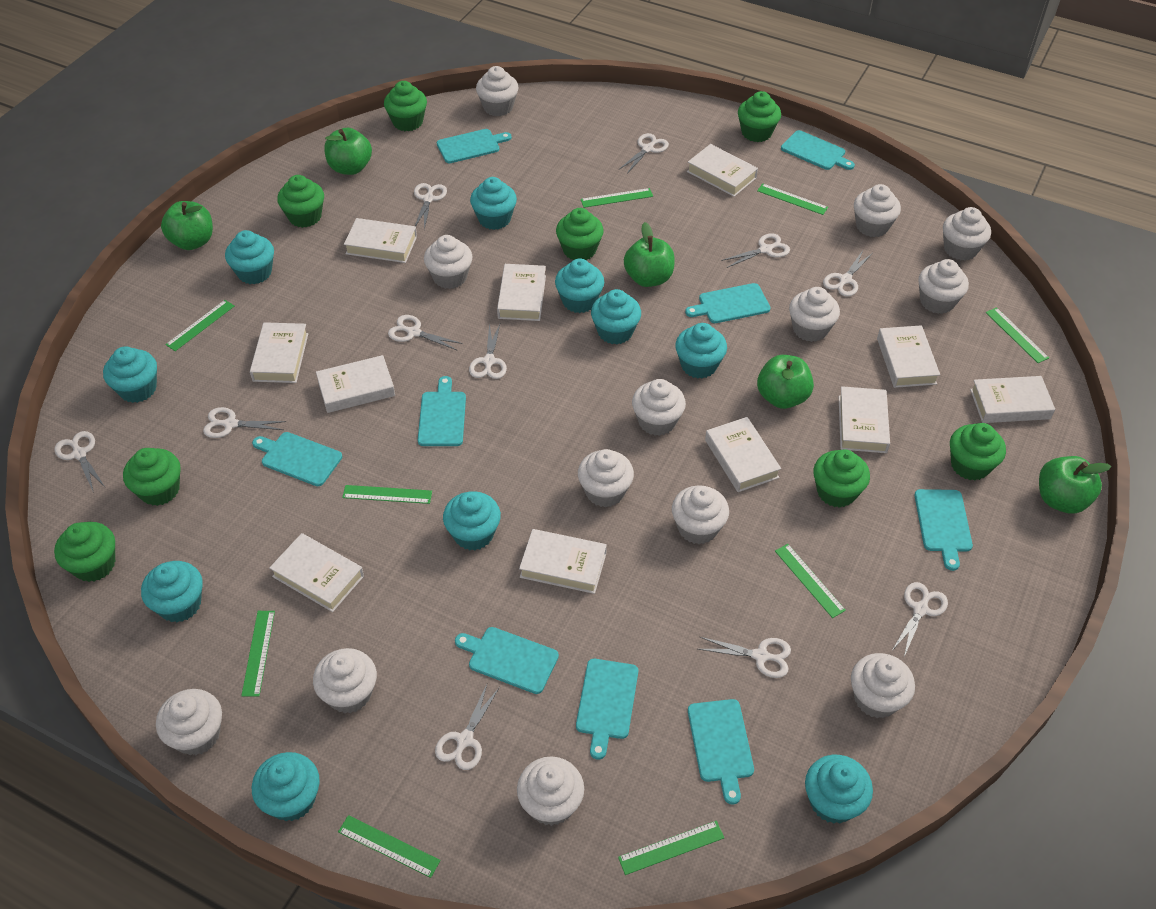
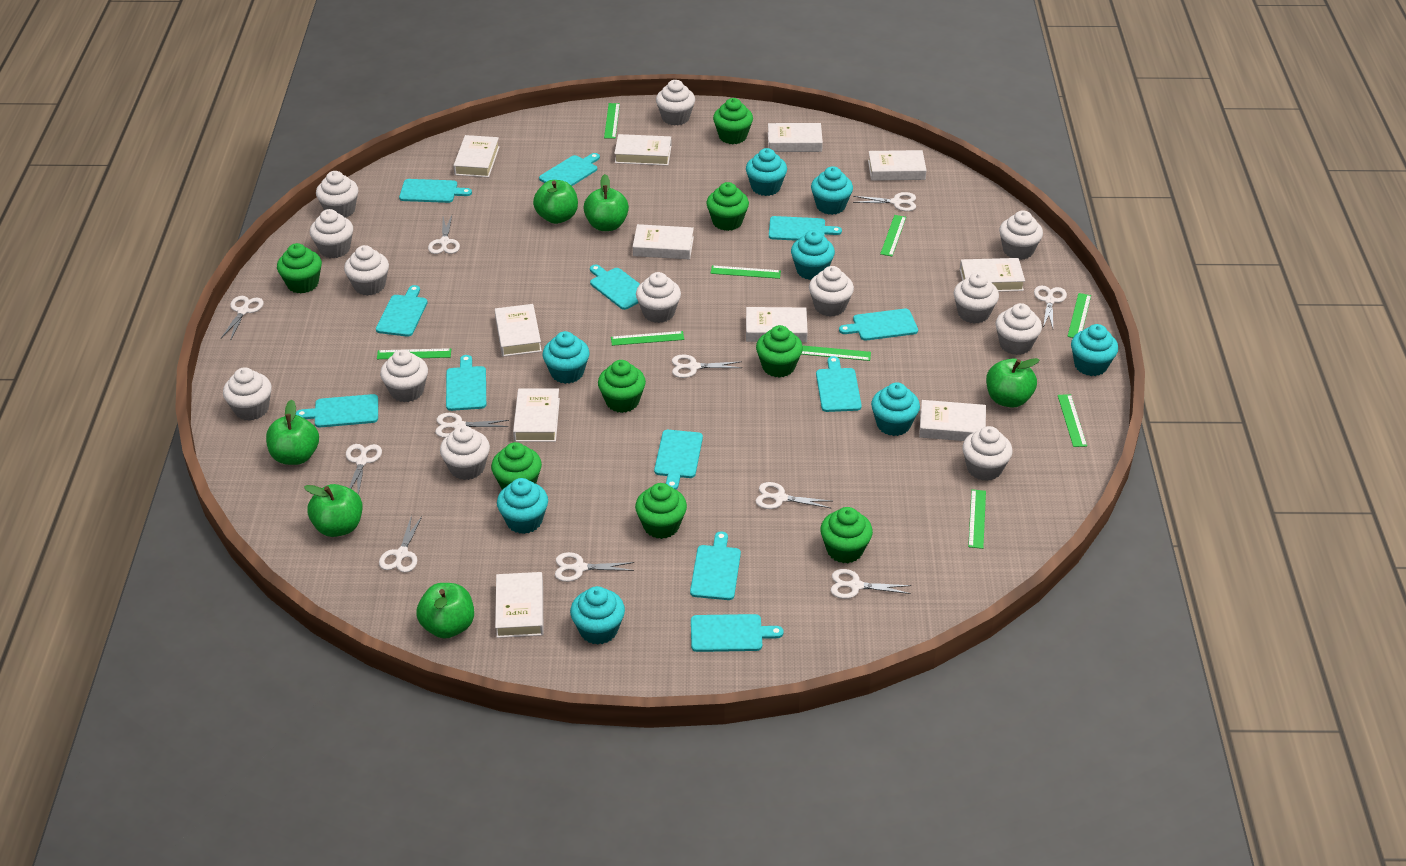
green apple: 5 -> 6
turquoise cupcake: 10 -> 8
turquoise cutting board: 9 -> 12

